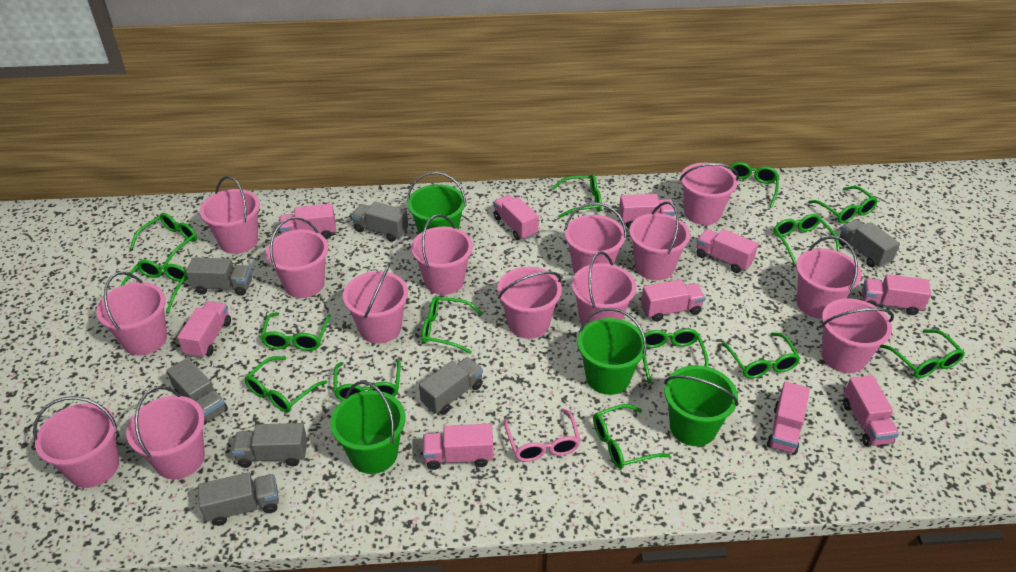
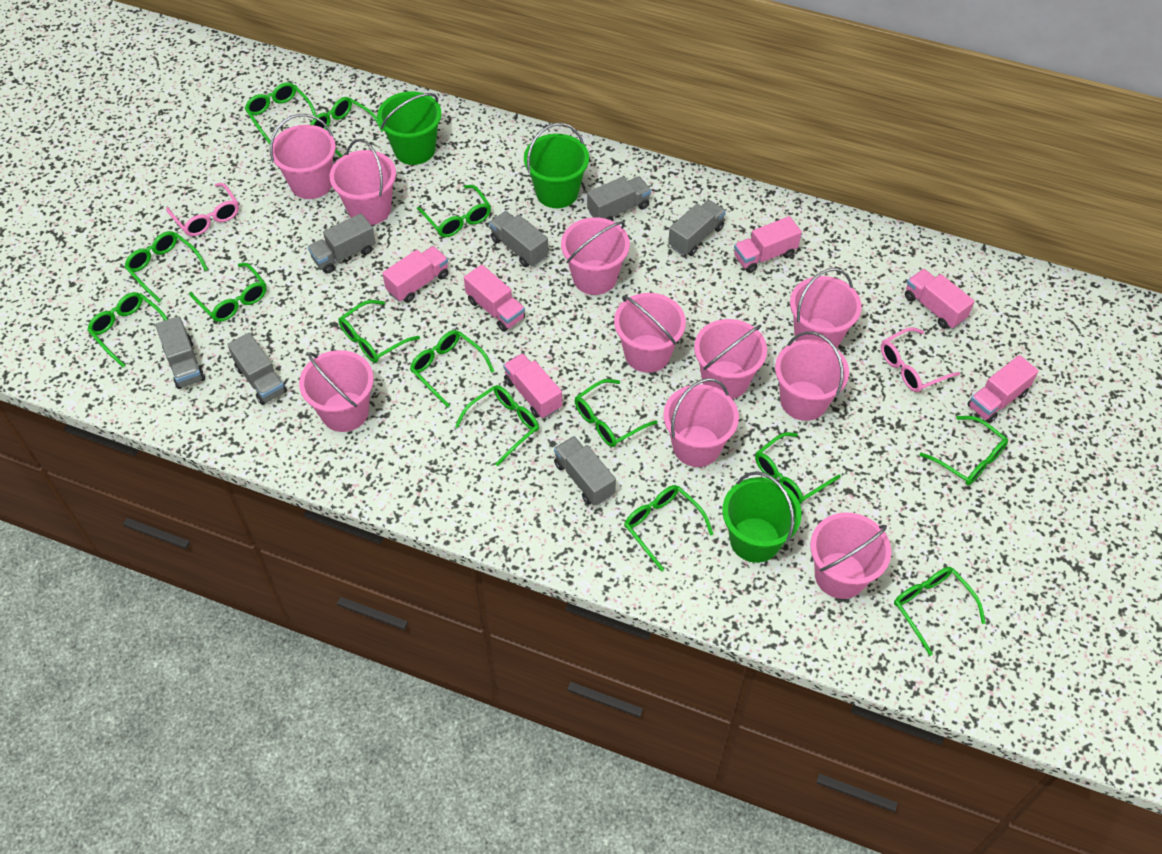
green bucket: 4 -> 3
pink bucket: 14 -> 10
pink glasses: 1 -> 2
pink truck: 10 -> 6

